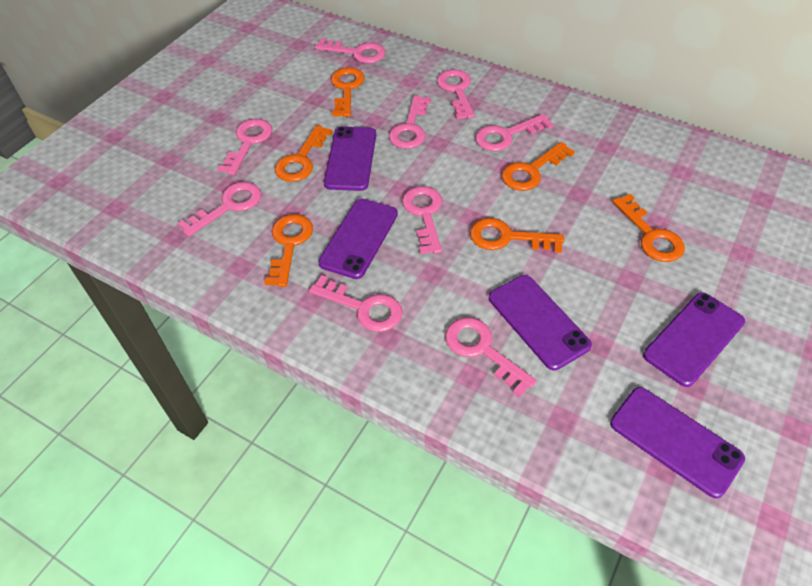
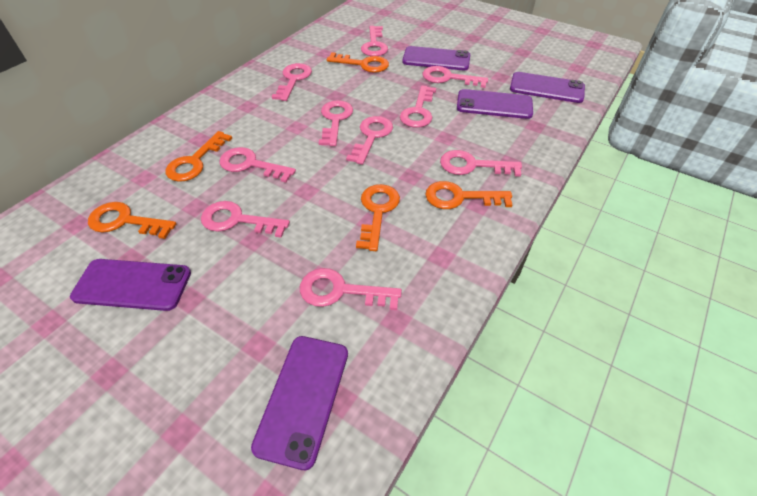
orange key: 6 -> 5
pink key: 9 -> 10

